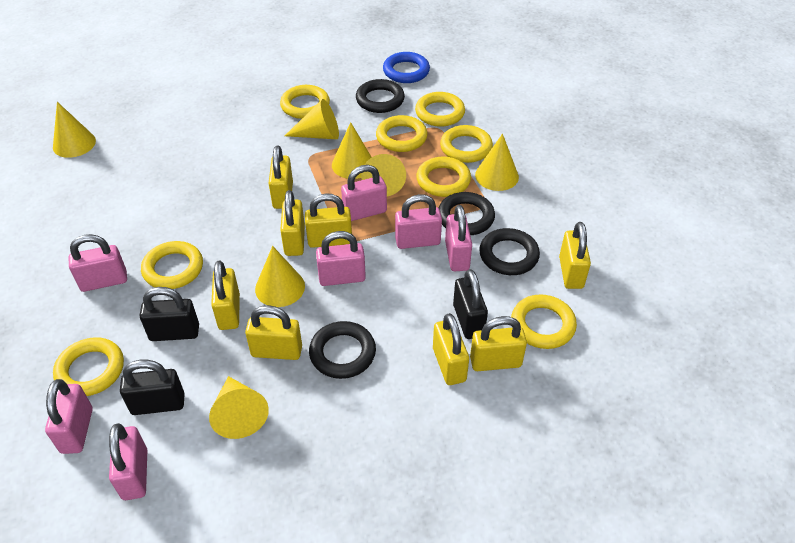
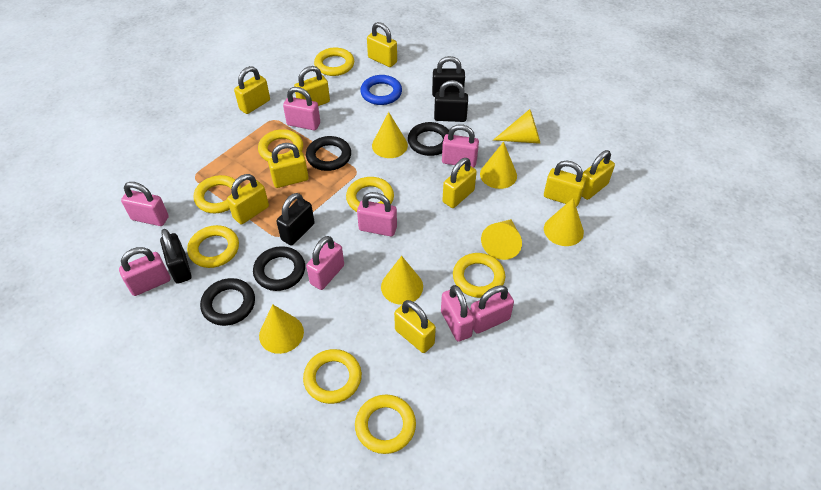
black padlock: 3 -> 4
pink padlock: 7 -> 8
yellow padlock: 8 -> 9

